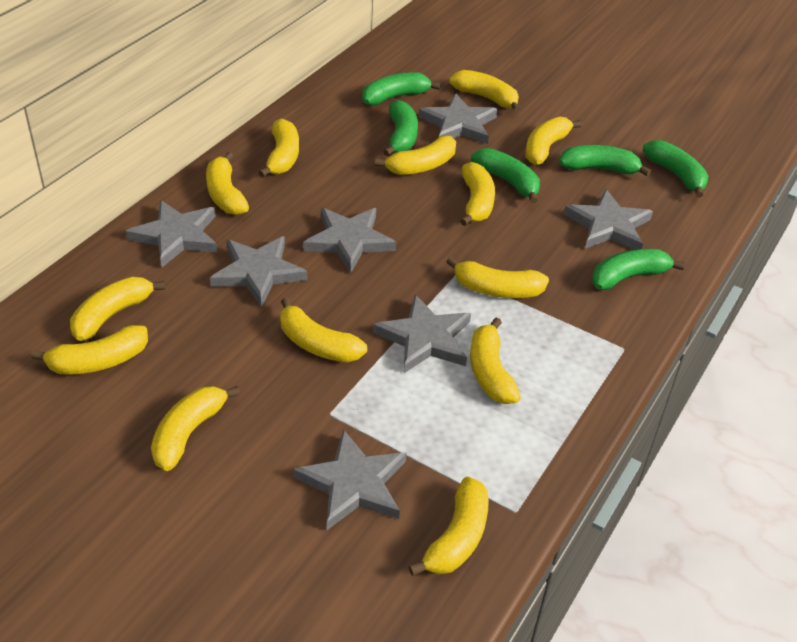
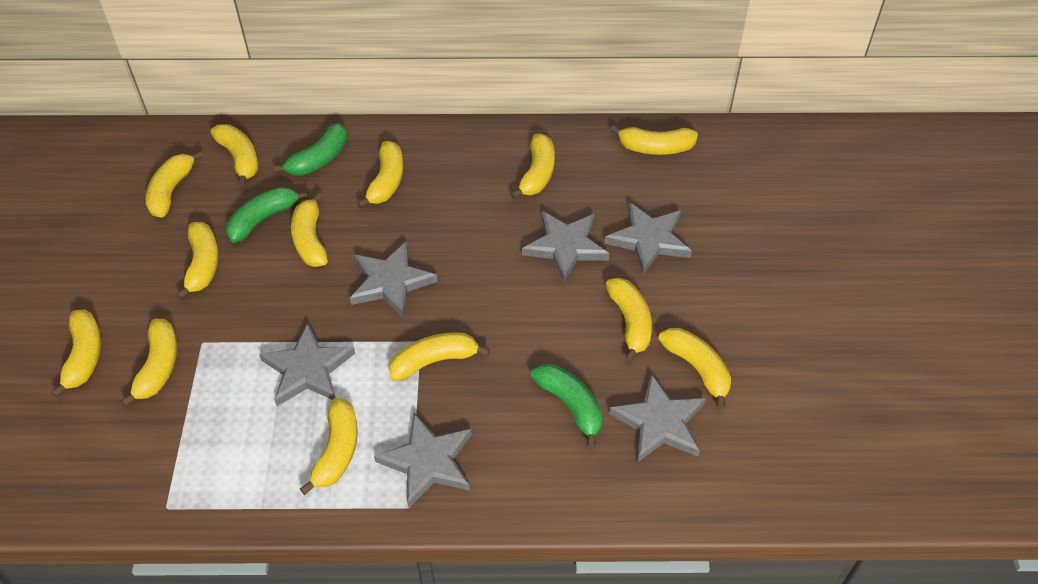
green banana: 6 -> 3
grey star: 7 -> 6

